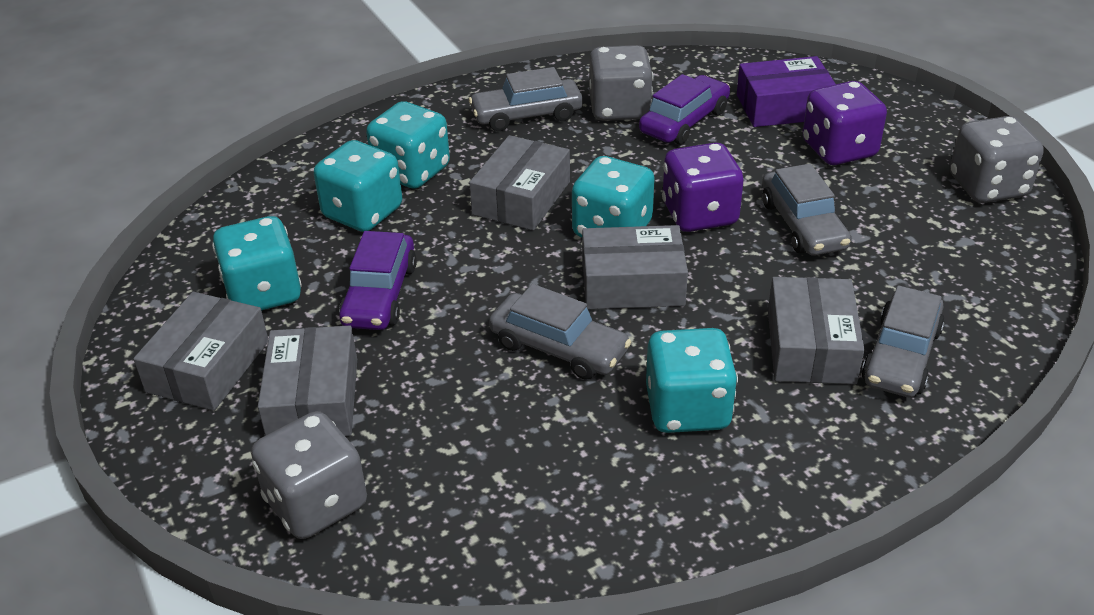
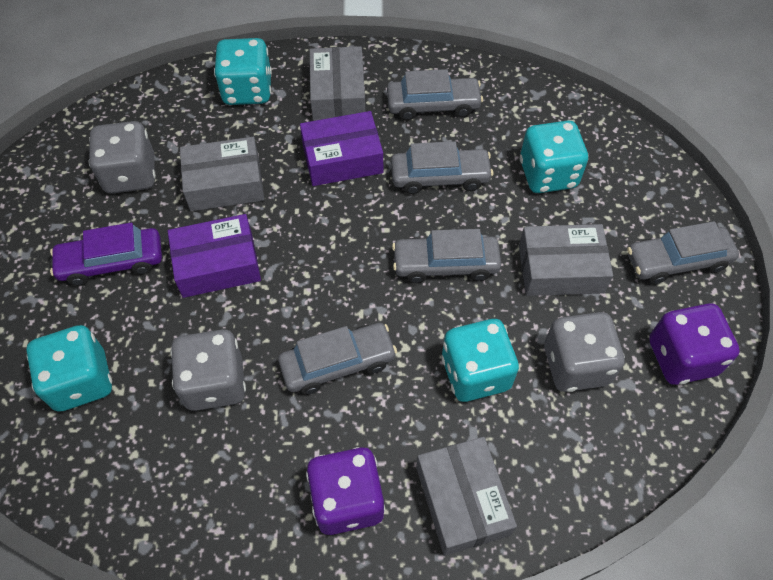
grey box: 5 -> 4
grey car: 4 -> 5
purple box: 1 -> 2
purple car: 2 -> 1
turquoise dice: 5 -> 4

